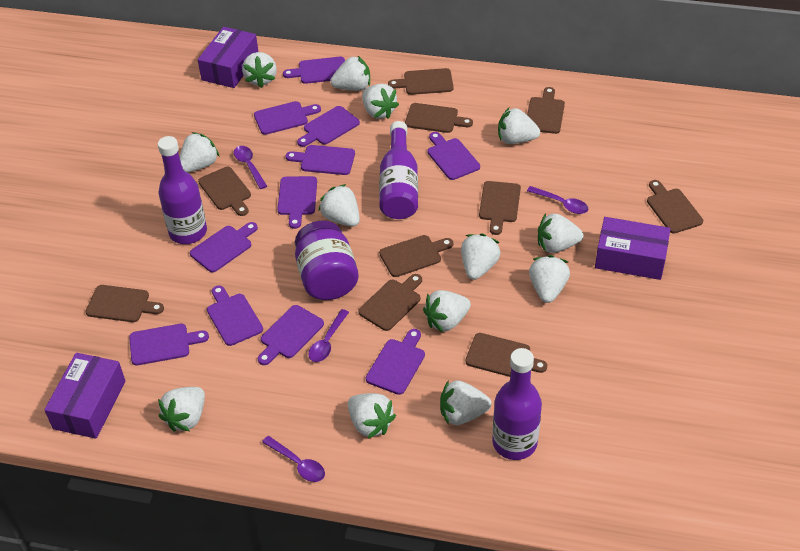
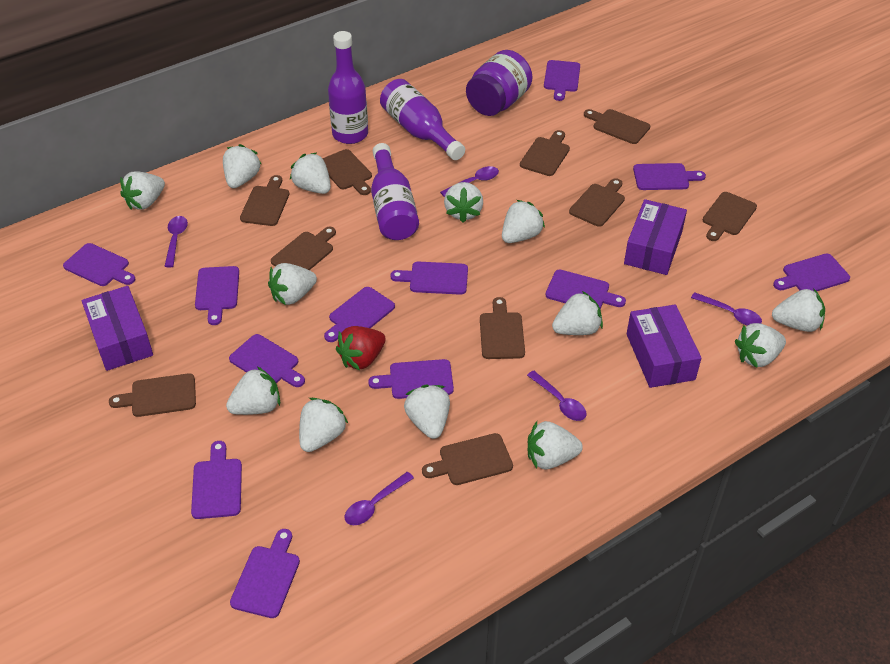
purple cutting board: 11 -> 12
purple spoon: 4 -> 5
red strawberry: 0 -> 1

